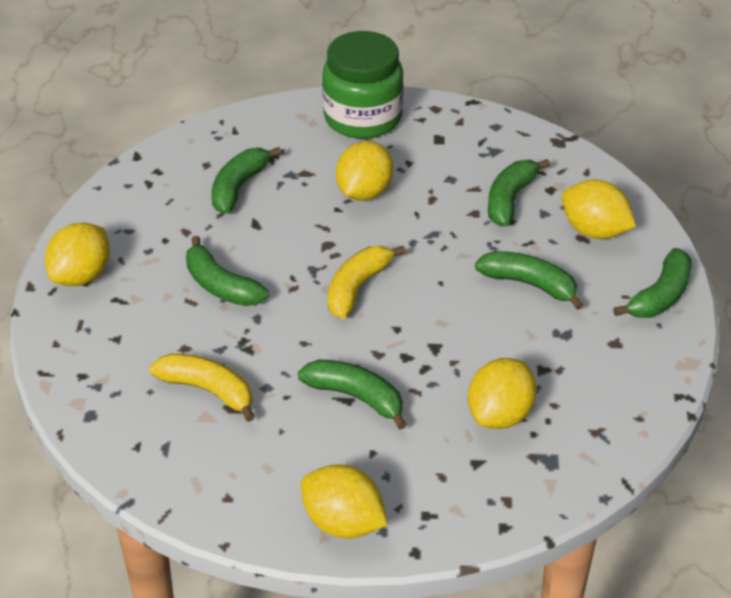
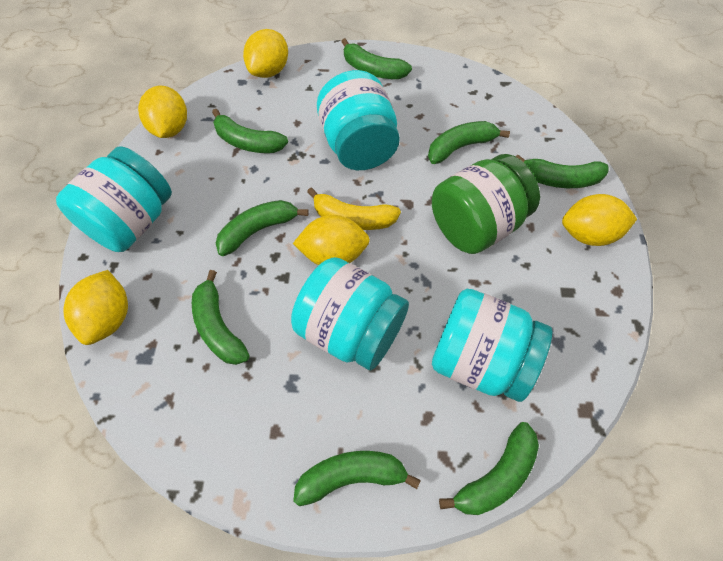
green banana: 6 -> 8
turquoise jar: 0 -> 4
yellow banana: 2 -> 1

